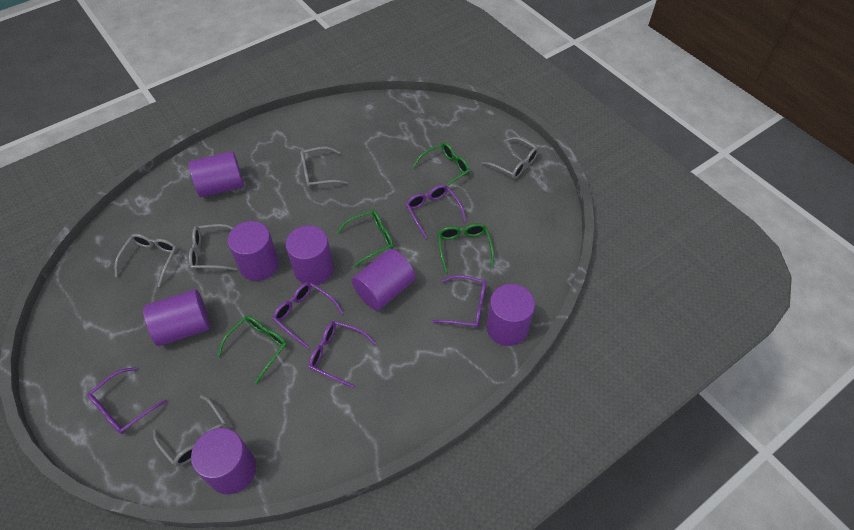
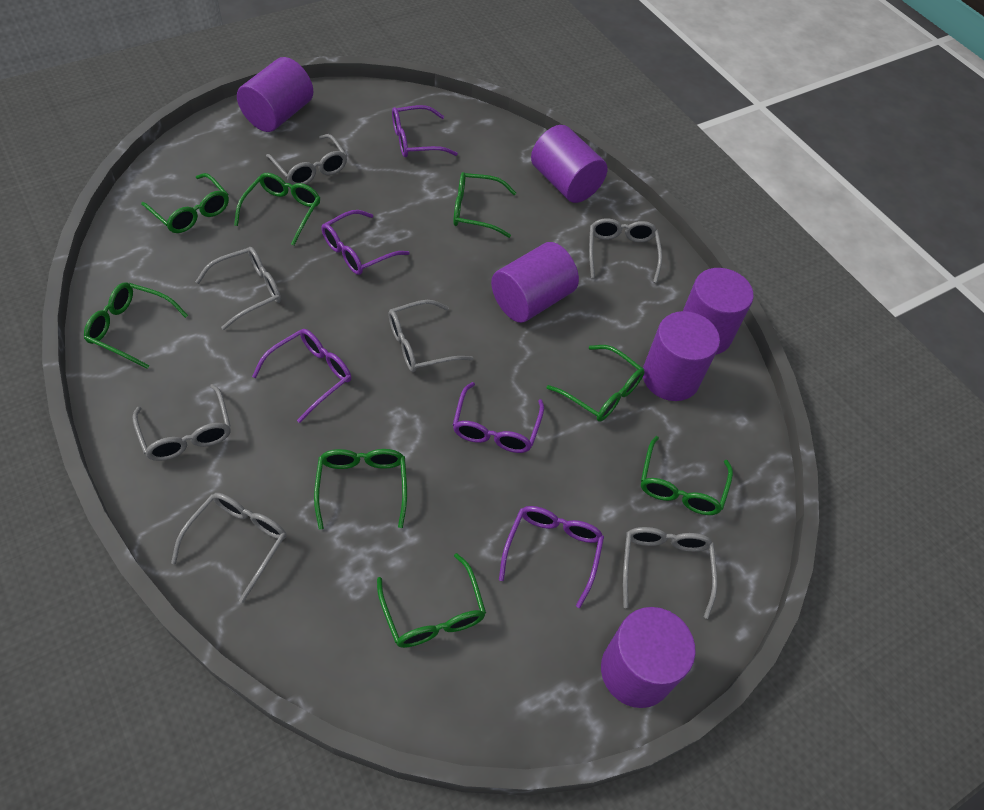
green glasses: 4 -> 8
grey glasses: 5 -> 7
purple cylinder: 7 -> 6

